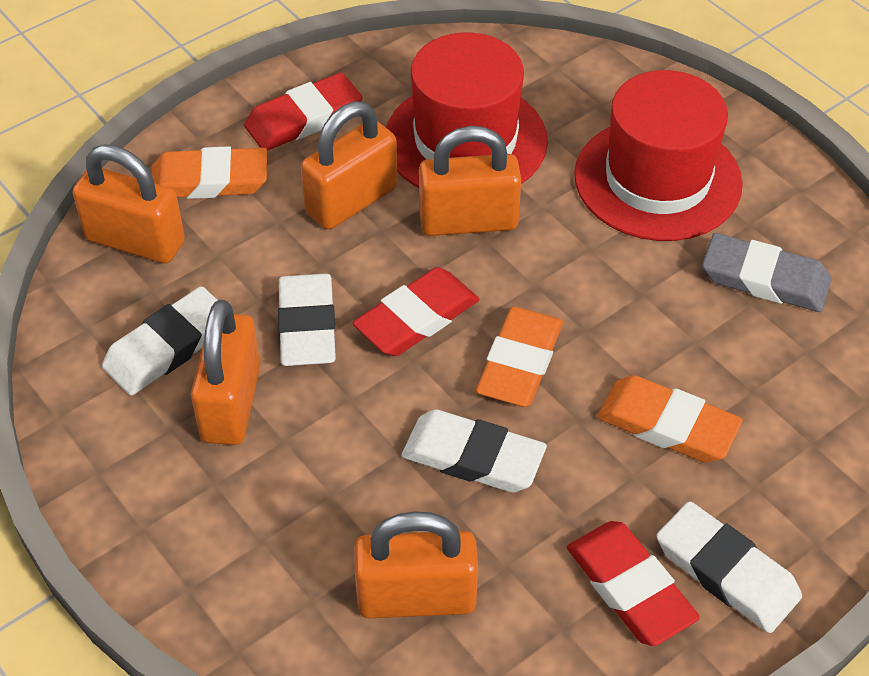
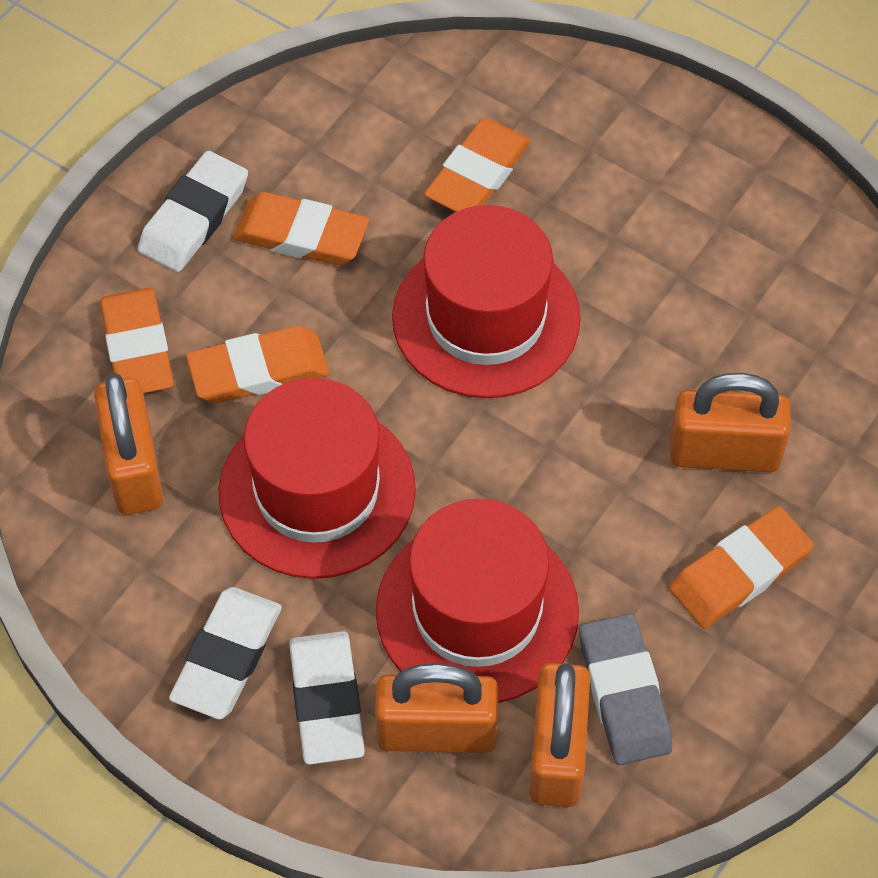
orange eraser: 3 -> 5
orange padlock: 5 -> 4
red eraser: 3 -> 0
red hat: 2 -> 3
white eraser: 4 -> 3

